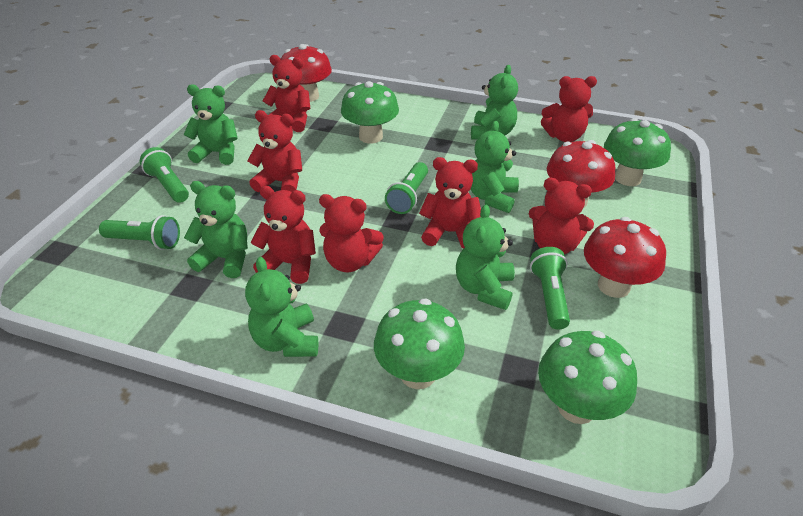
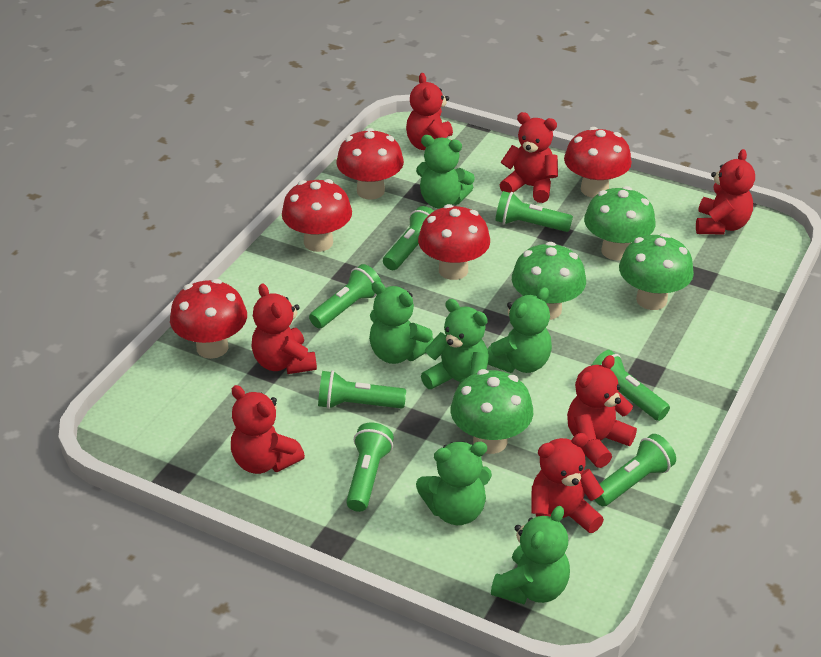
green flashlight: 4 -> 7
red mushroom: 3 -> 5

